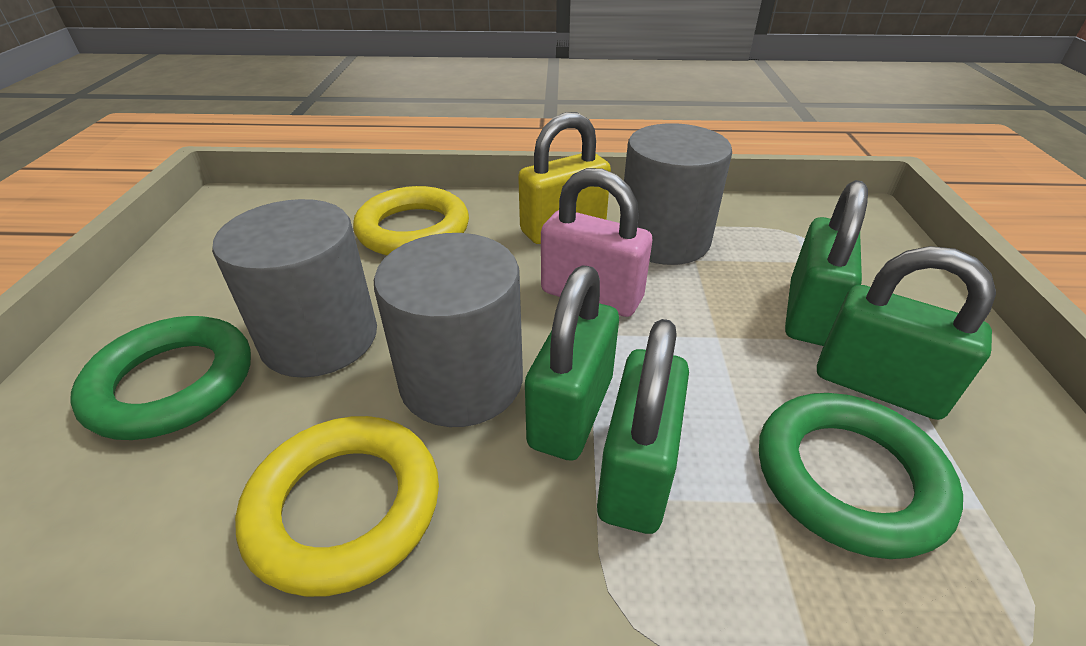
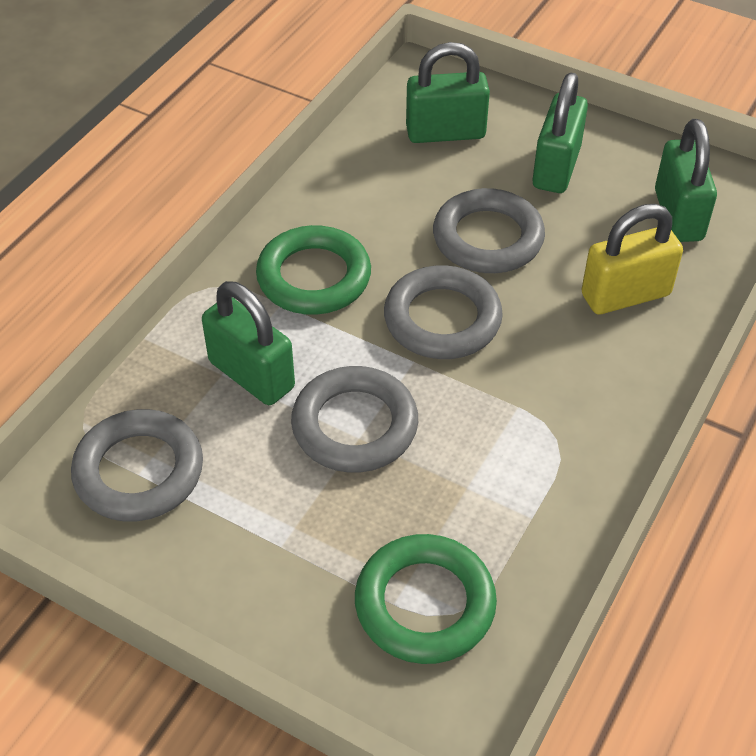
grey cylinder: 3 -> 0
grey ring: 0 -> 4
pink padlock: 1 -> 0
yellow ring: 2 -> 0

